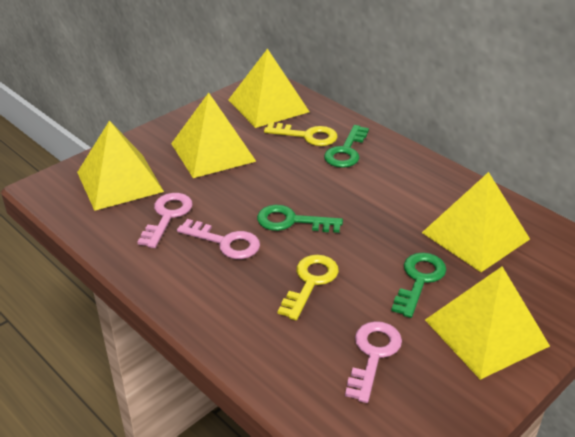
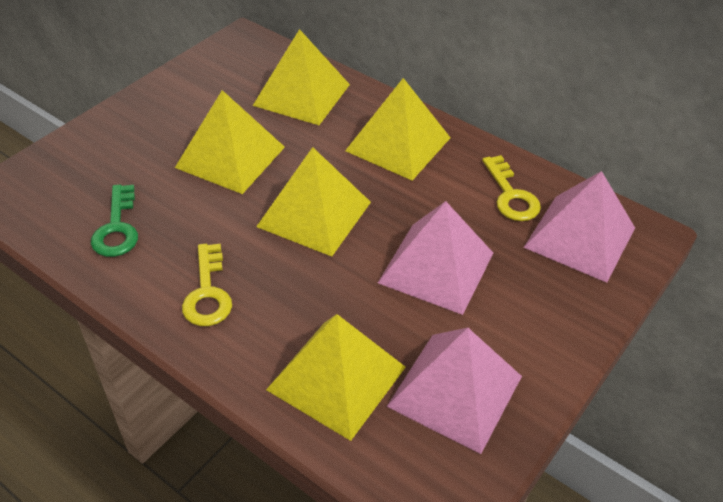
green key: 3 -> 1
pink key: 3 -> 0
pink pyramid: 0 -> 3

